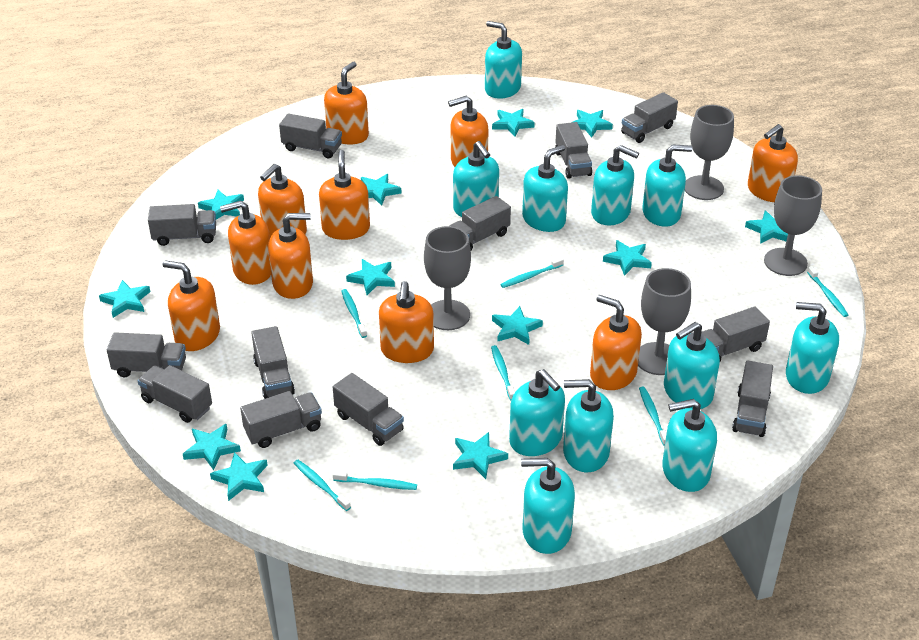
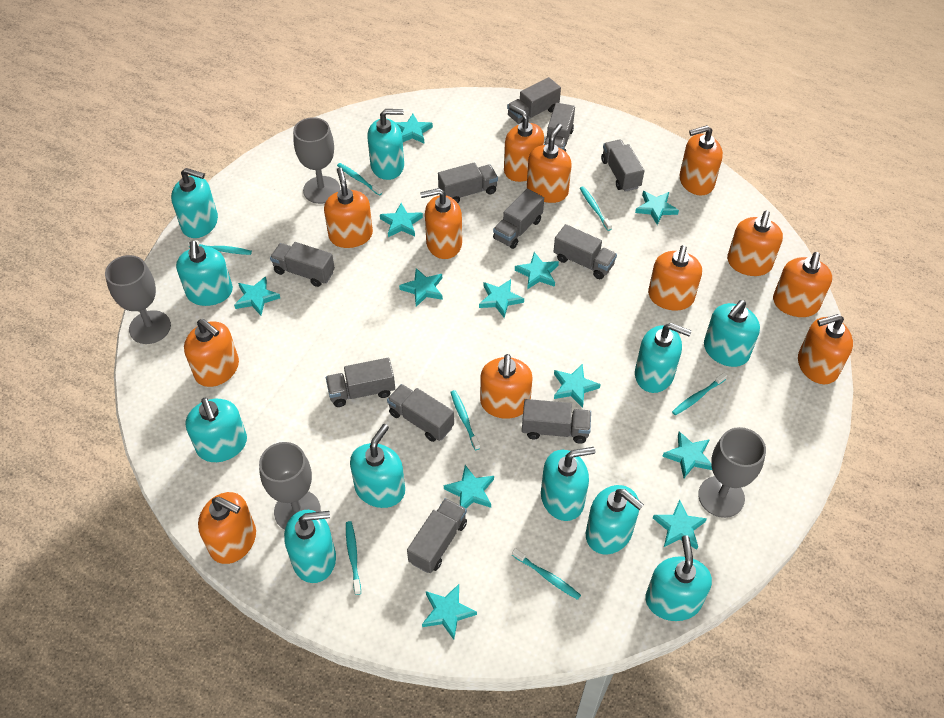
grey truck: 12 -> 11
orange soap dispenser: 10 -> 12

